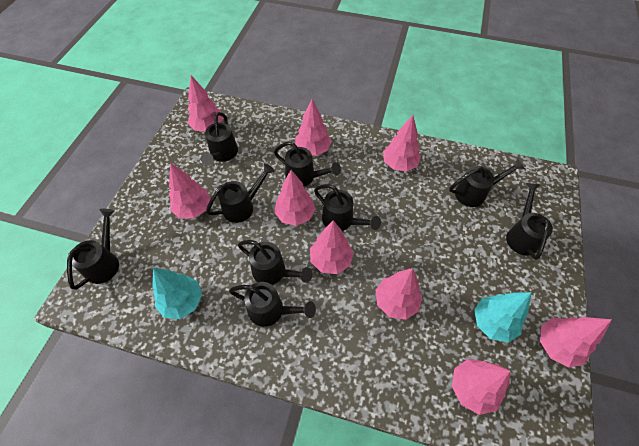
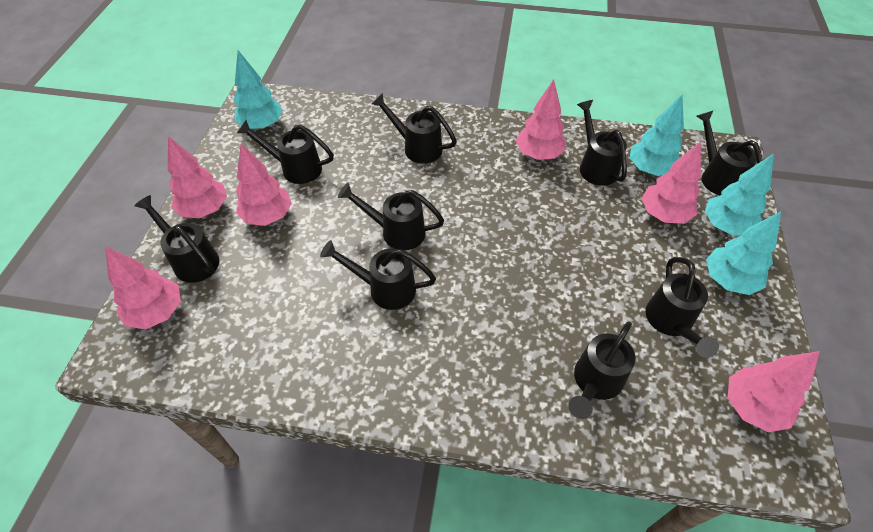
pink tree: 9 -> 6
turquoise tree: 2 -> 4

